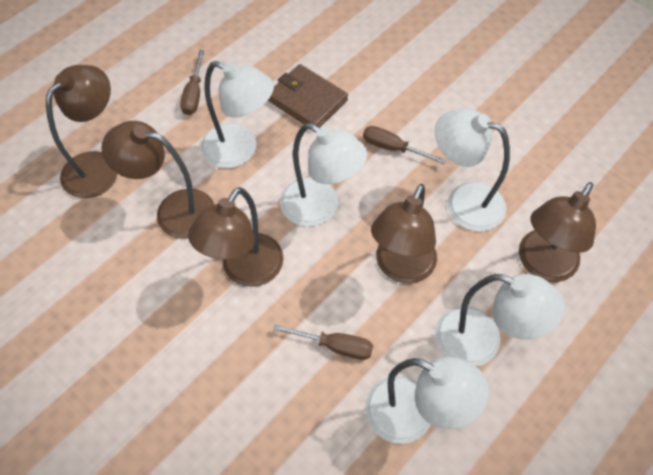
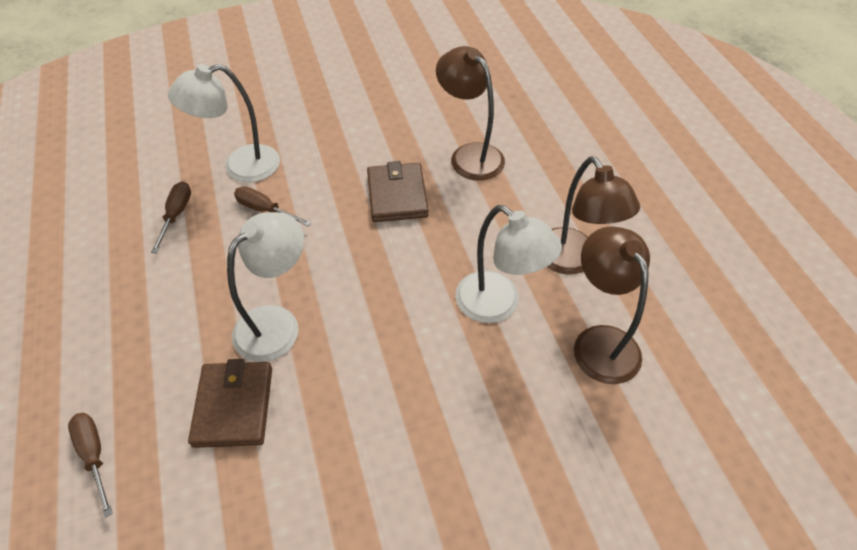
brown lamp: 5 -> 3
brown wallet: 1 -> 2
white lamp: 5 -> 3

